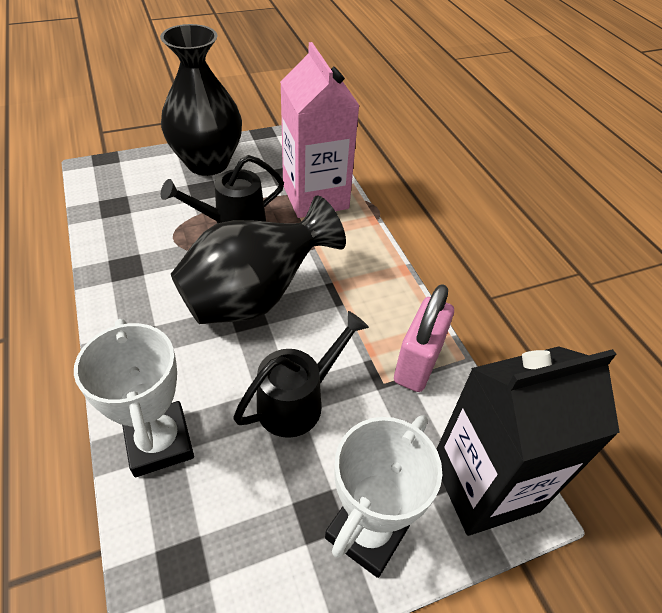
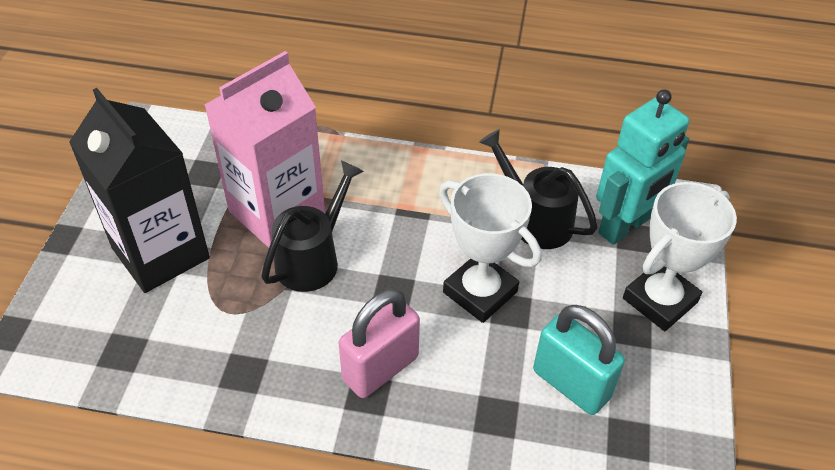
black vase: 2 -> 0
turquoise padlock: 0 -> 1
turquoise robot: 0 -> 1

